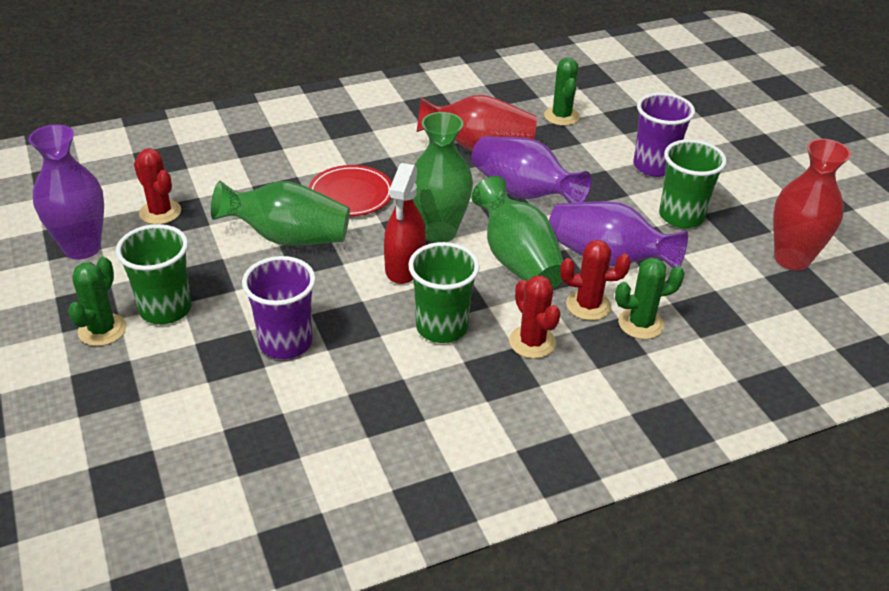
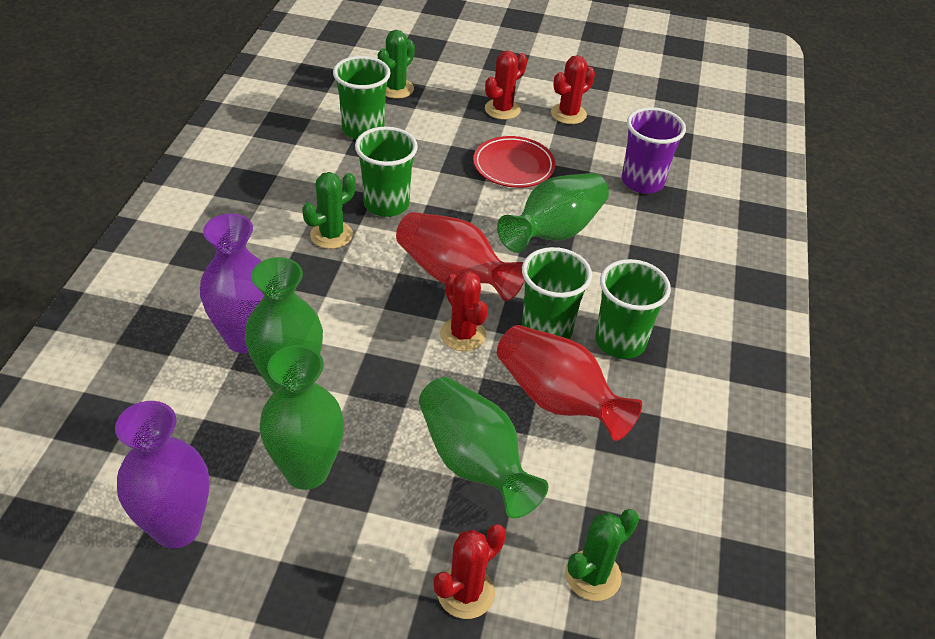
green cup: 3 -> 4
green vase: 3 -> 4
purple cup: 2 -> 1
purple vase: 3 -> 2
red cactus: 3 -> 4
red spray bottle: 1 -> 0

